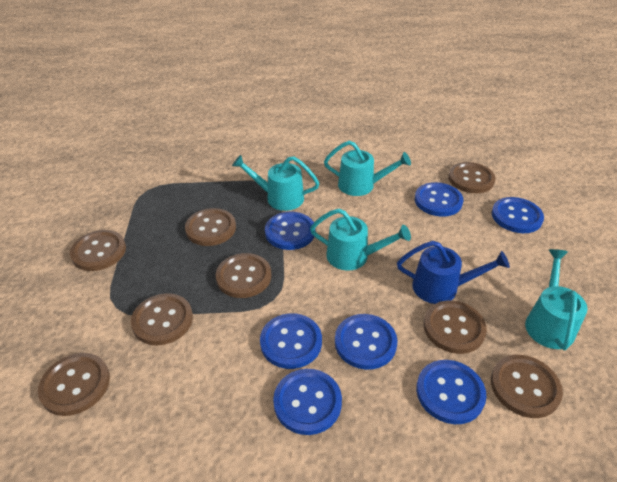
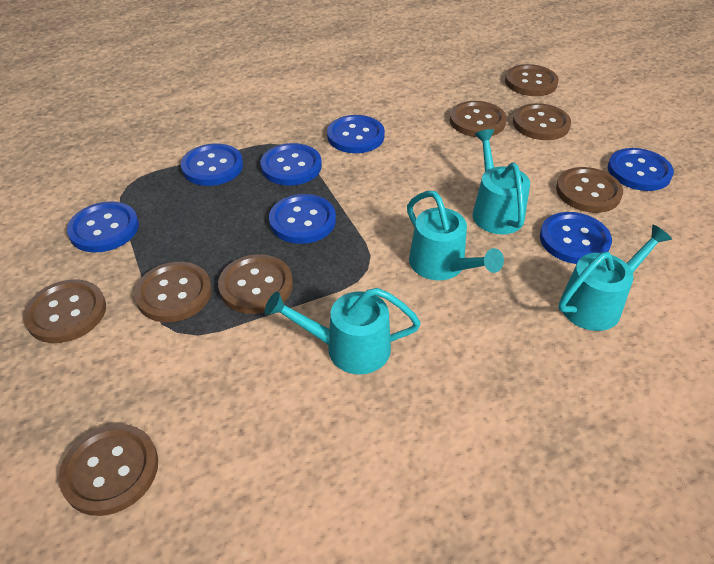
blue watering can: 1 -> 0

